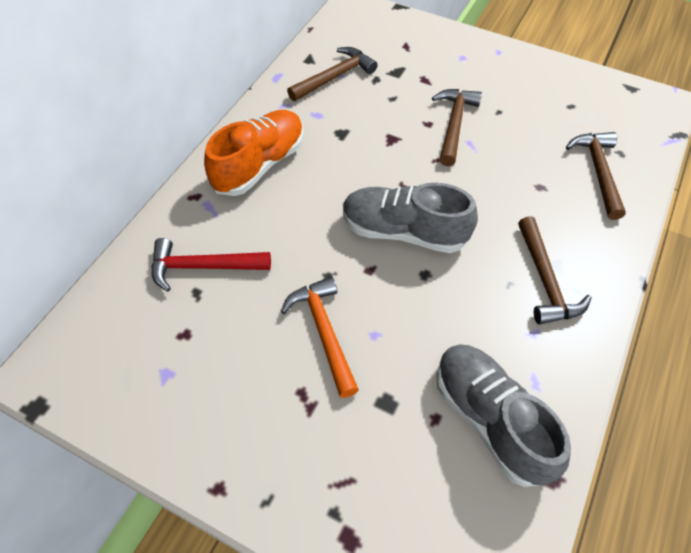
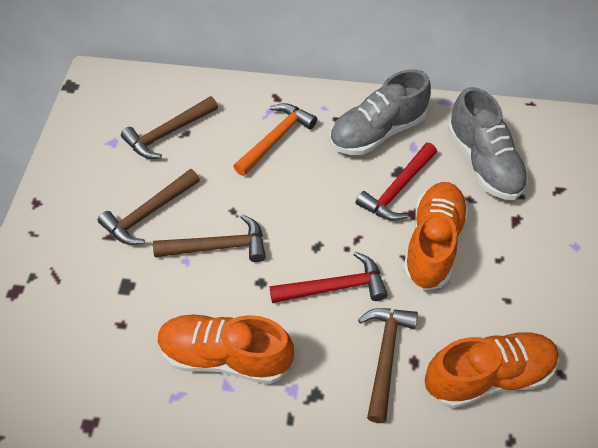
orange shoe: 1 -> 3
red hammer: 1 -> 2

